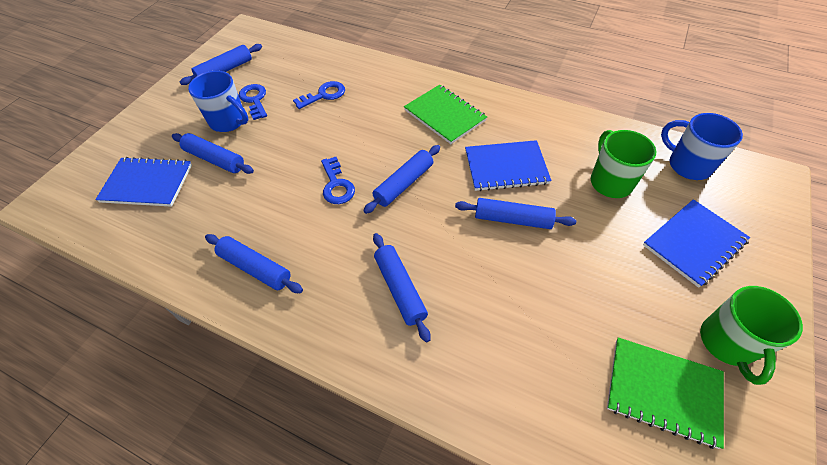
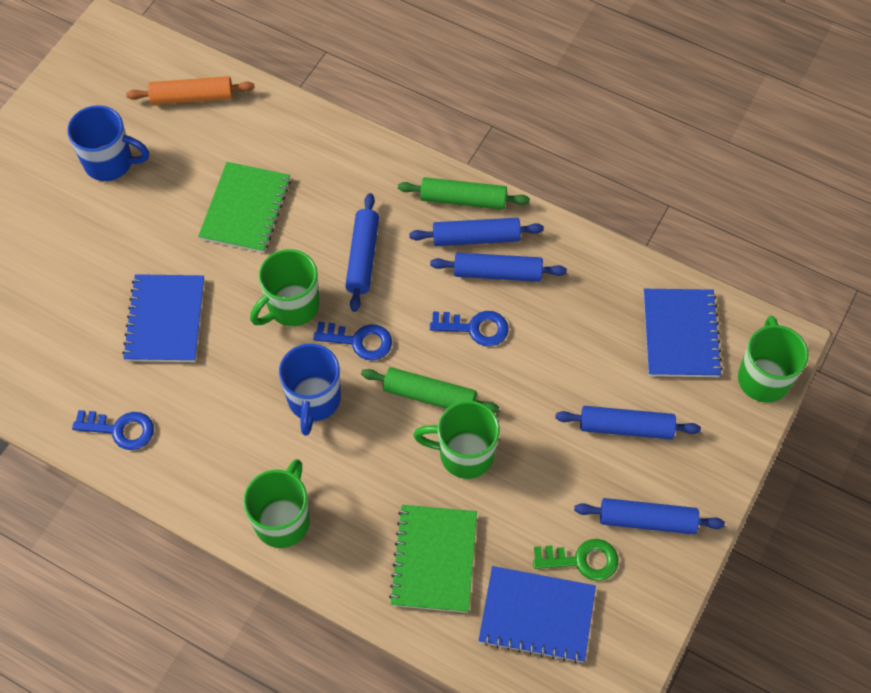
blue rolling pin: 6 -> 5
green key: 0 -> 1
green mug: 2 -> 4
green rolling pin: 0 -> 2
orange rolling pin: 0 -> 1

